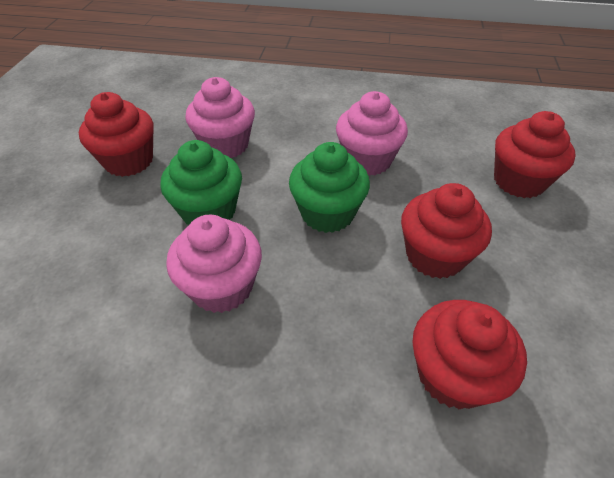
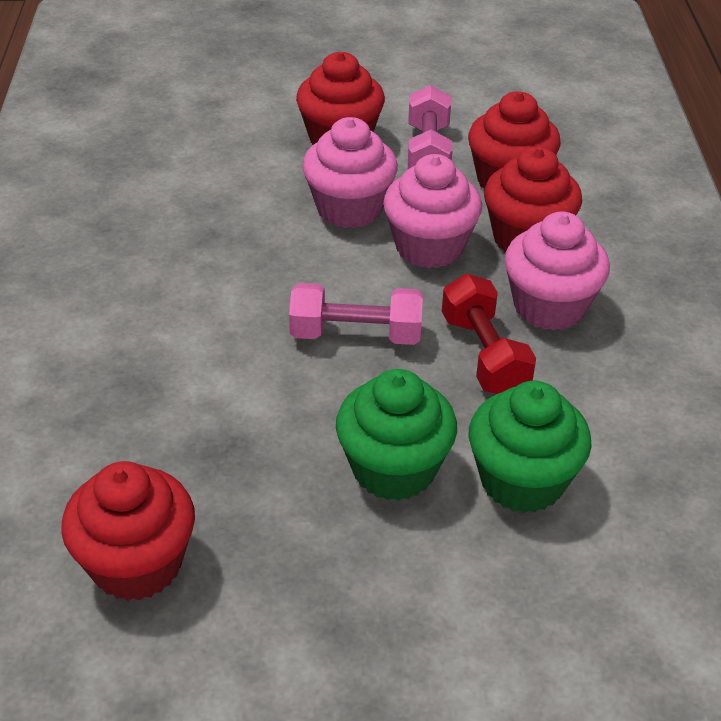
pink dumbbell: 0 -> 2
red dumbbell: 0 -> 1

